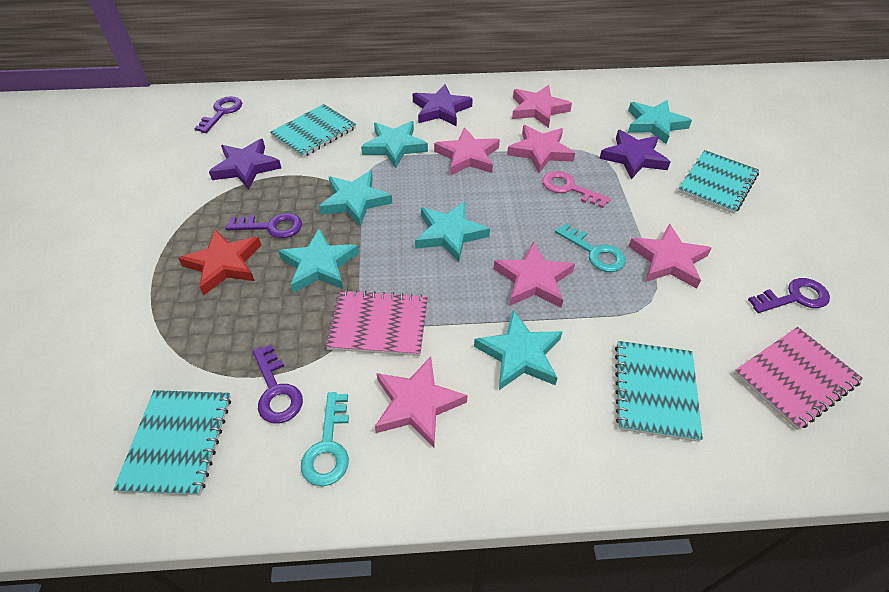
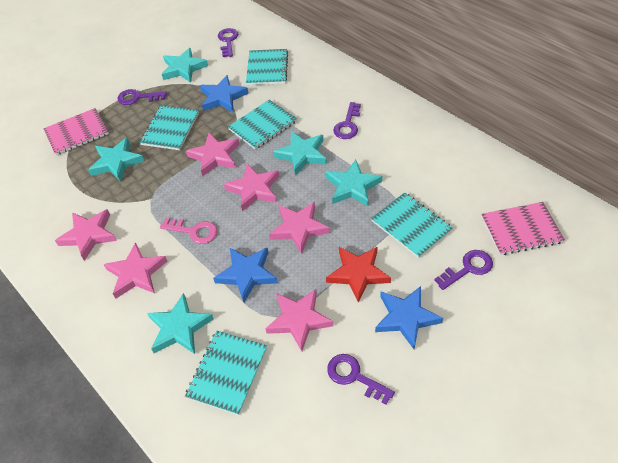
blue star: 0 -> 3
purple key: 4 -> 5
purple star: 3 -> 0
turquoise key: 2 -> 0
turquoise notebook: 4 -> 5
turquoise star: 6 -> 5

